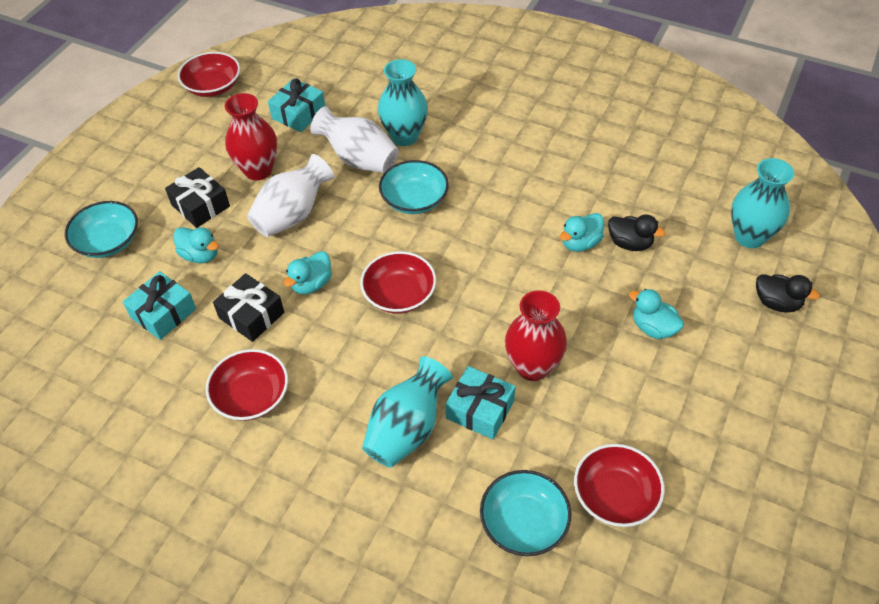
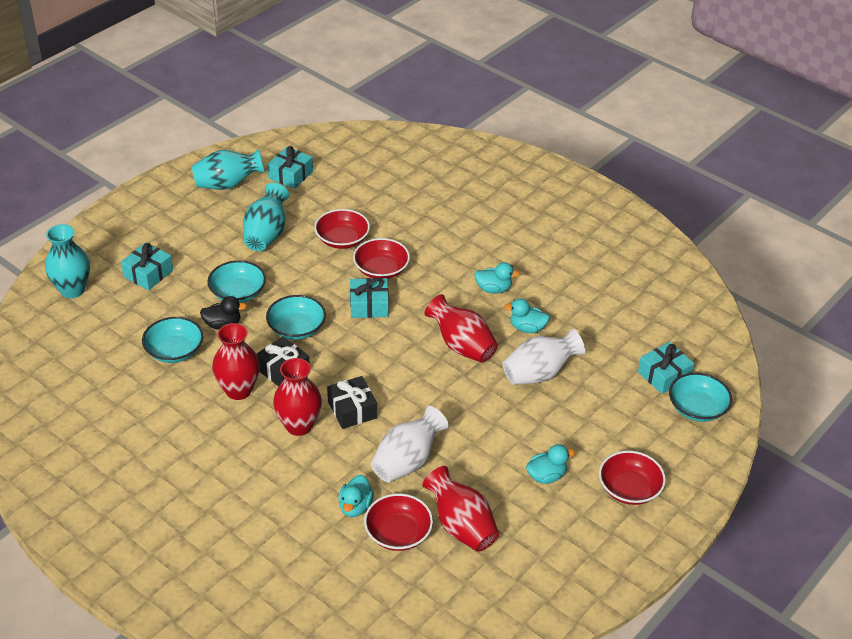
black duck: 2 -> 1
red vase: 2 -> 4
turquoise bowl: 3 -> 4
turquoise gift: 3 -> 4

